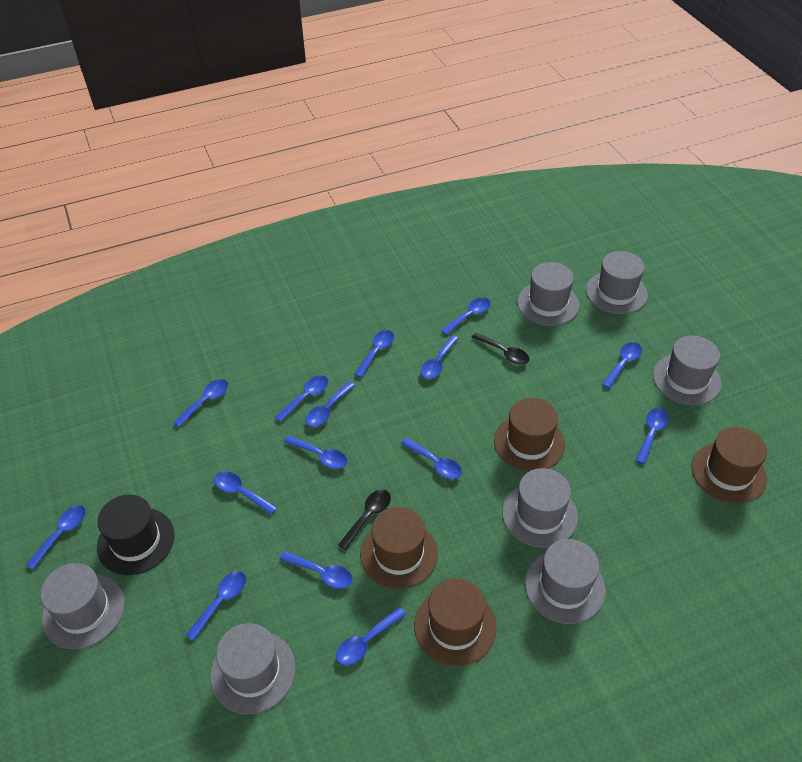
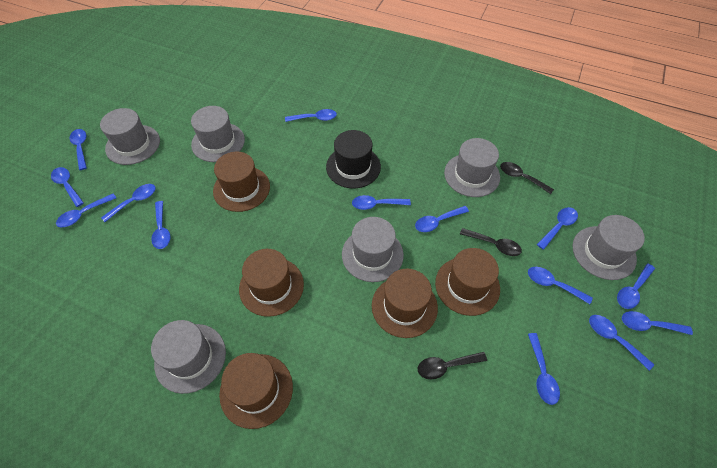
black spoon: 2 -> 3
blue spoon: 15 -> 14
brown hat: 4 -> 5
grey hat: 7 -> 6

